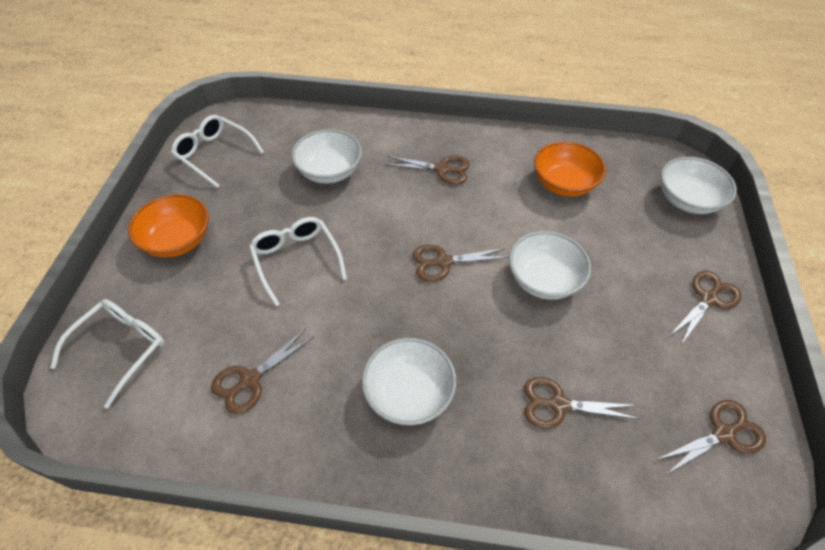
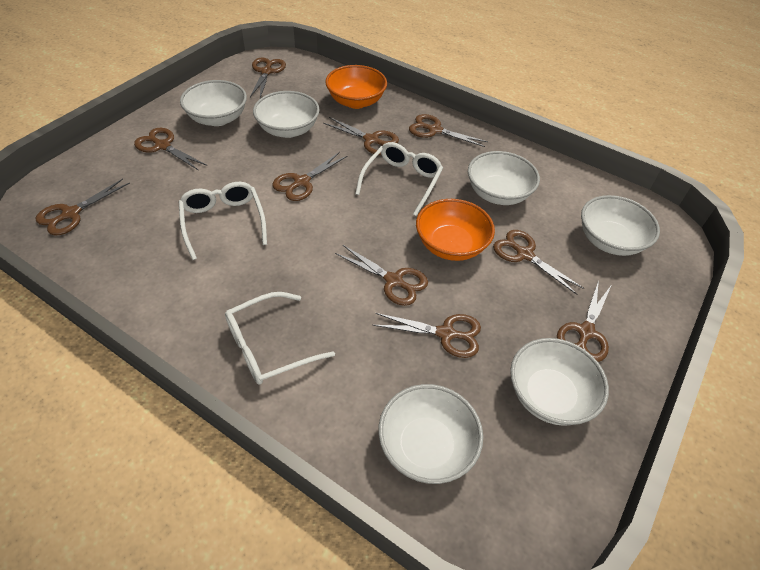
brown scissors: 6 -> 10
white bowl: 4 -> 6

